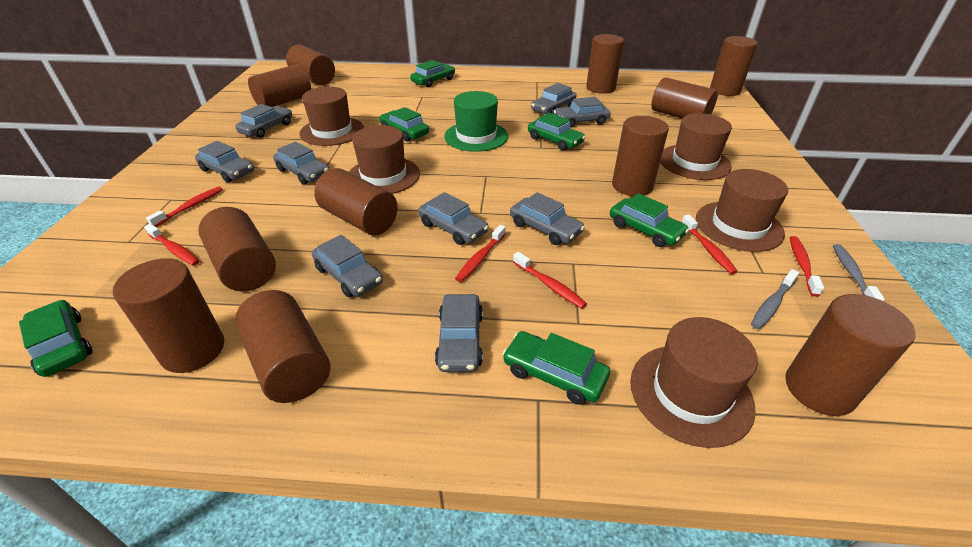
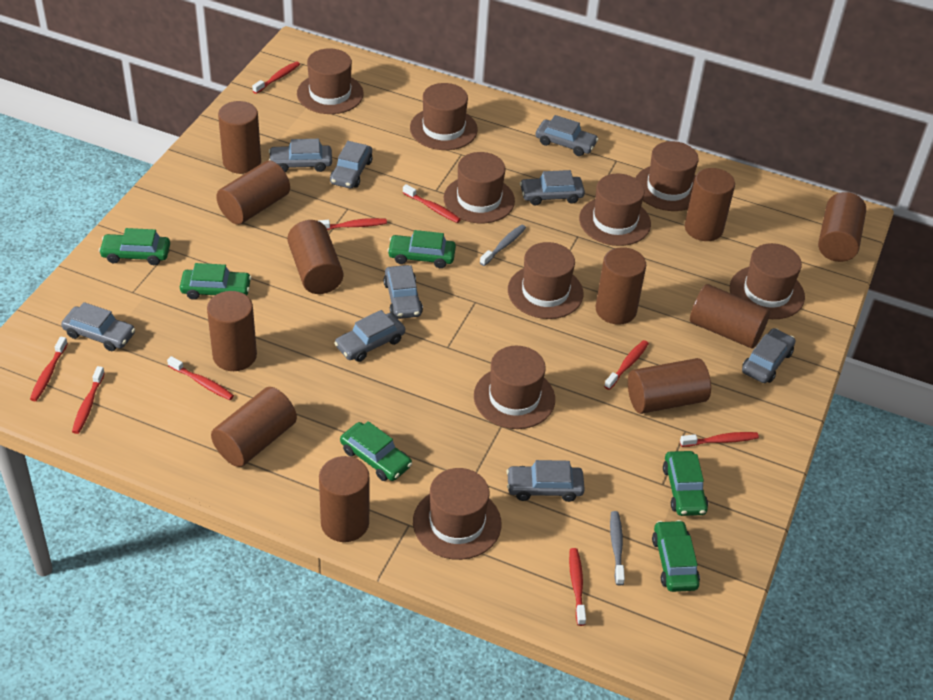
brown hat: 5 -> 9
green hat: 1 -> 0
red toothbrush: 6 -> 9

